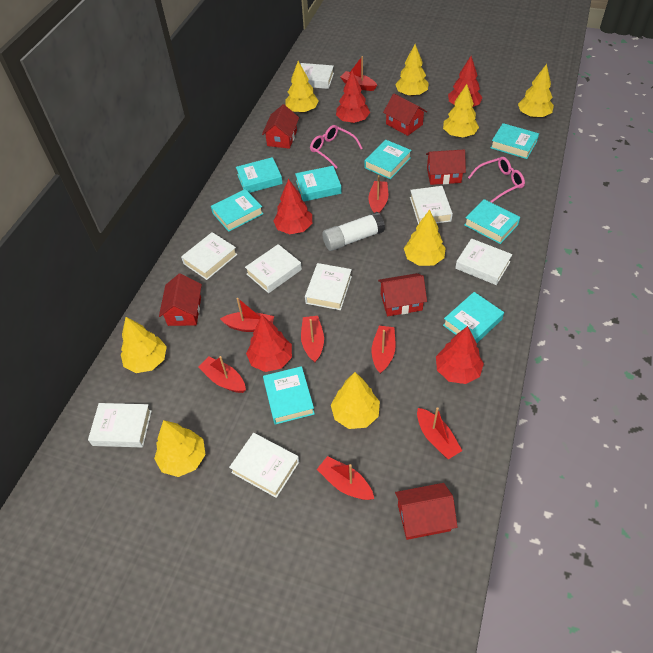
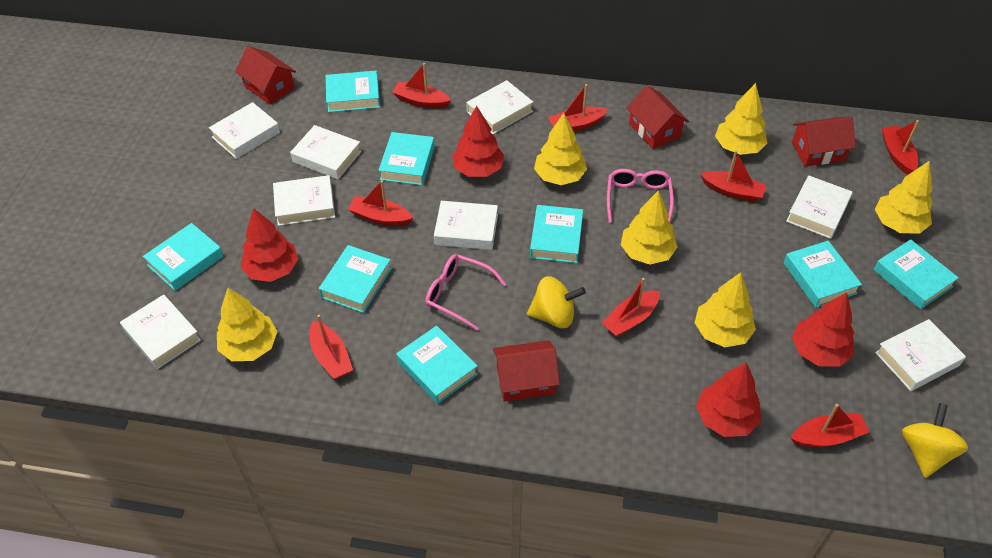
red house: 6 -> 4
red tree: 5 -> 4
white glue stick: 1 -> 0
yellow spinning top: 0 -> 2
yellow tree: 8 -> 6

